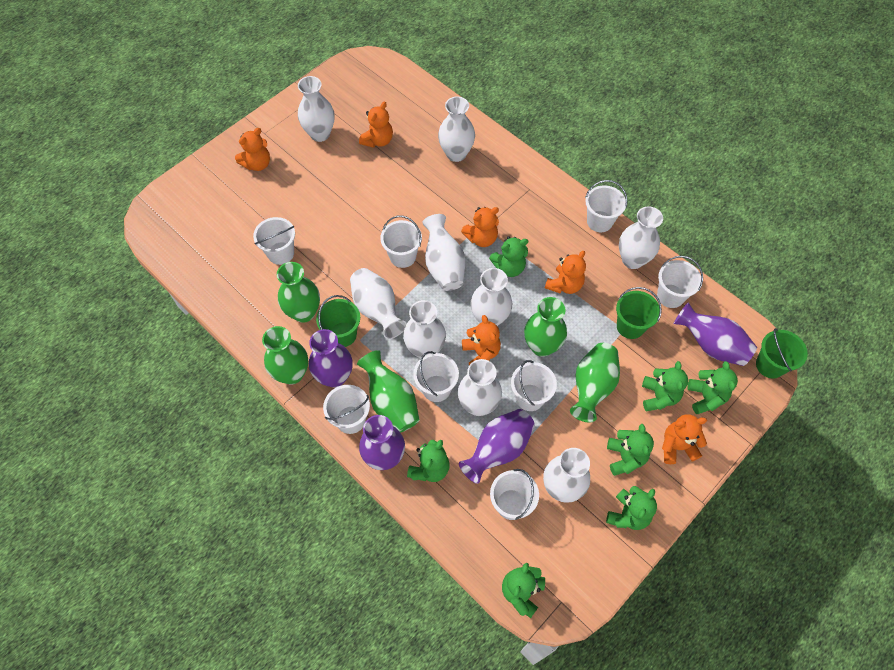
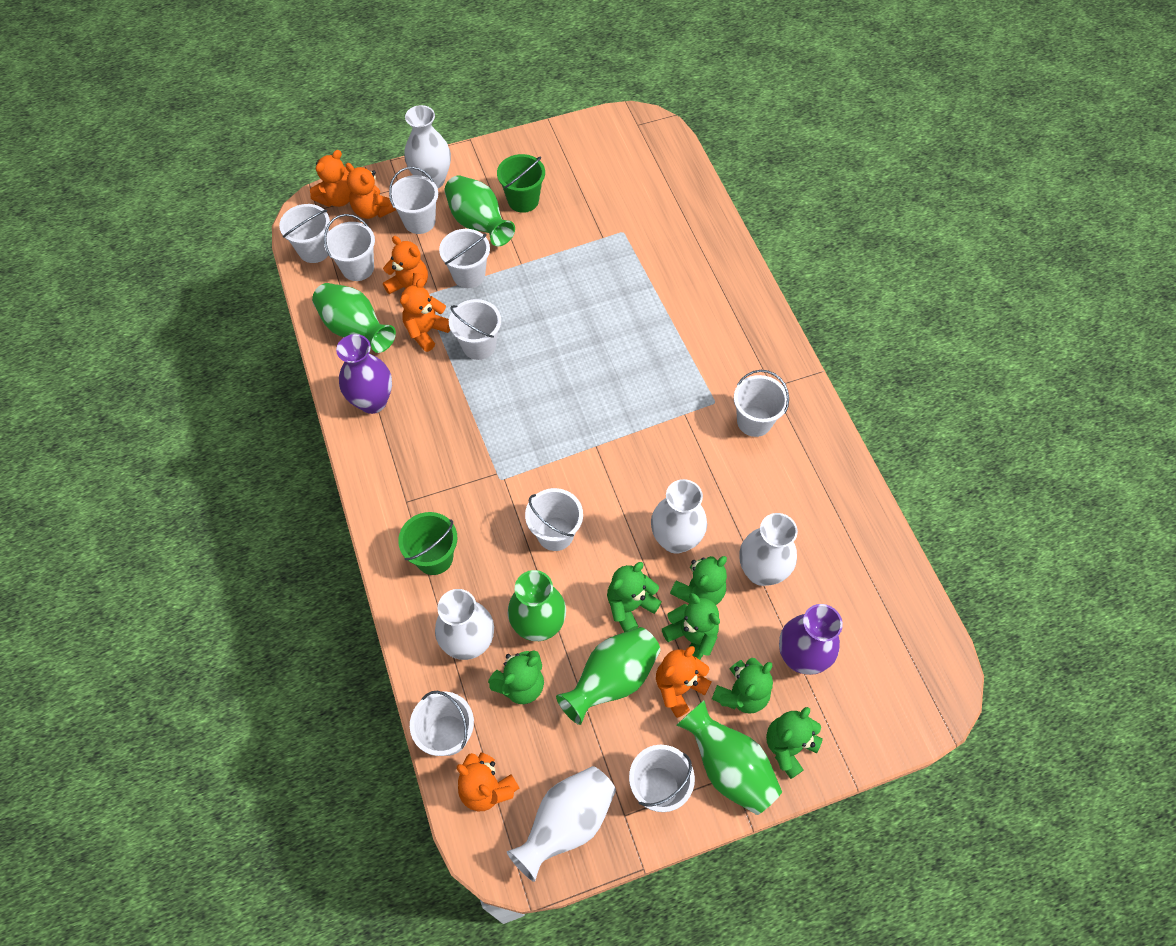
green bucket: 3 -> 2
green teddy bear: 7 -> 6
purple vase: 4 -> 2
white bucket: 8 -> 9
white vase: 9 -> 5

